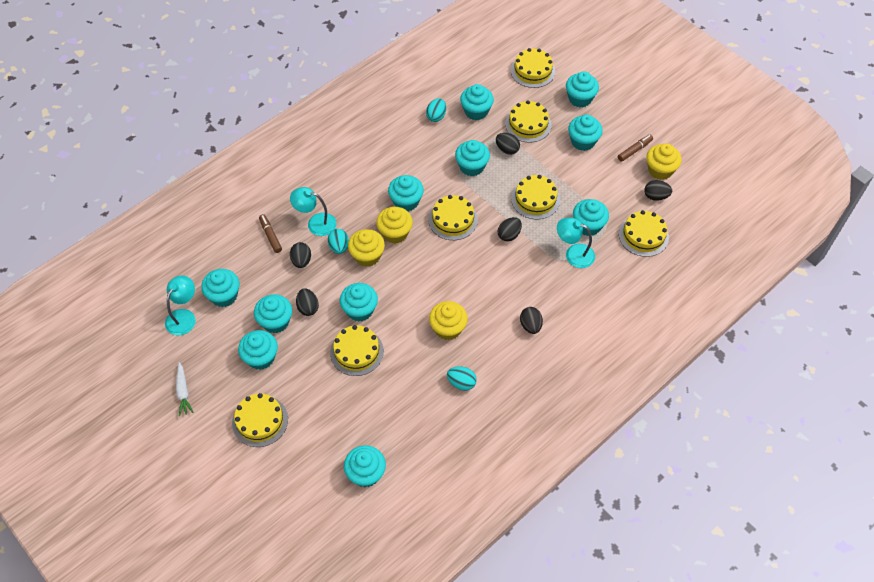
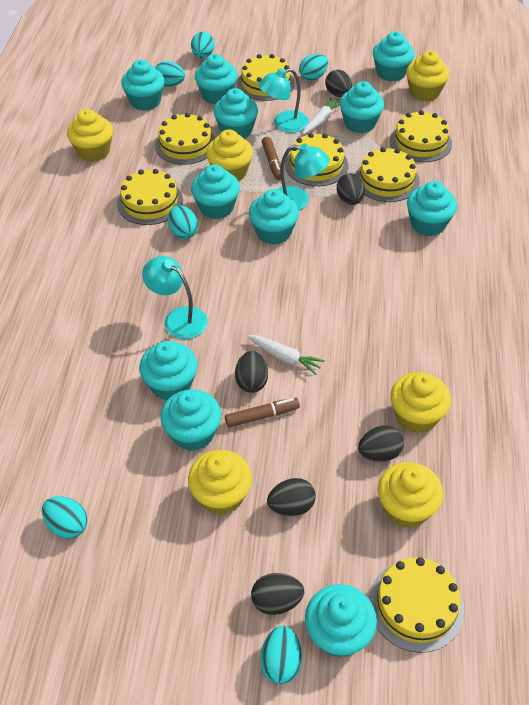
turquoise egg: 3 -> 6
white carrot: 1 -> 2
yellow cupcake: 4 -> 6

